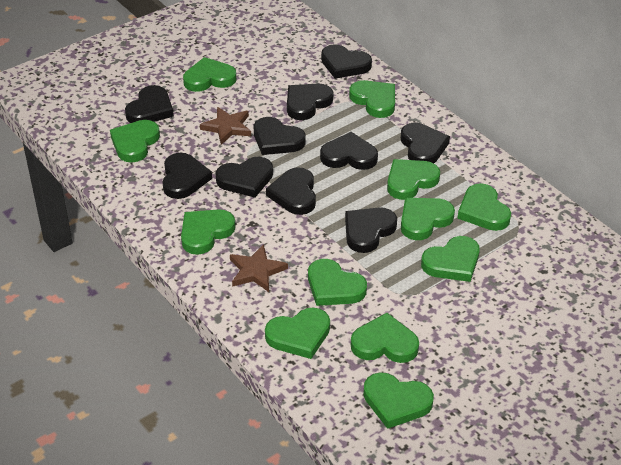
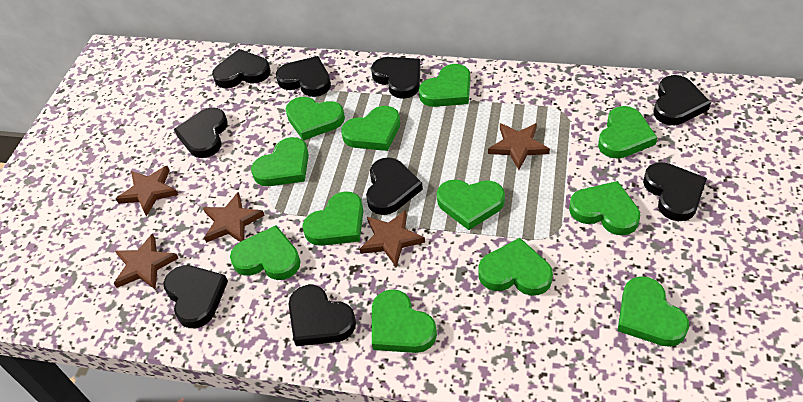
black heart: 10 -> 9
brown star: 2 -> 5

